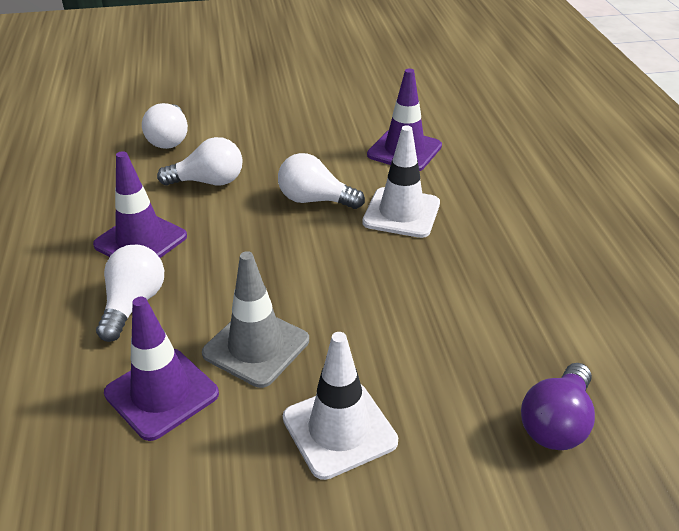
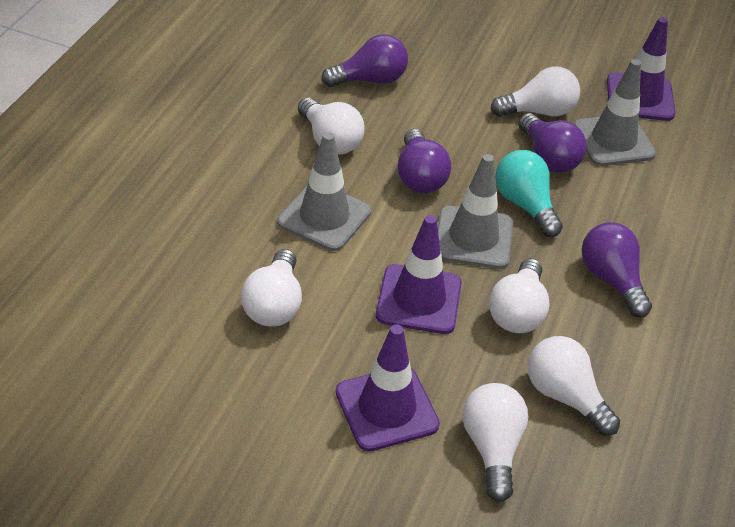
grey traffic cone: 1 -> 3
purple light bulb: 1 -> 4
turquoise light bulb: 0 -> 1
white light bulb: 4 -> 6
white traffic cone: 2 -> 0

